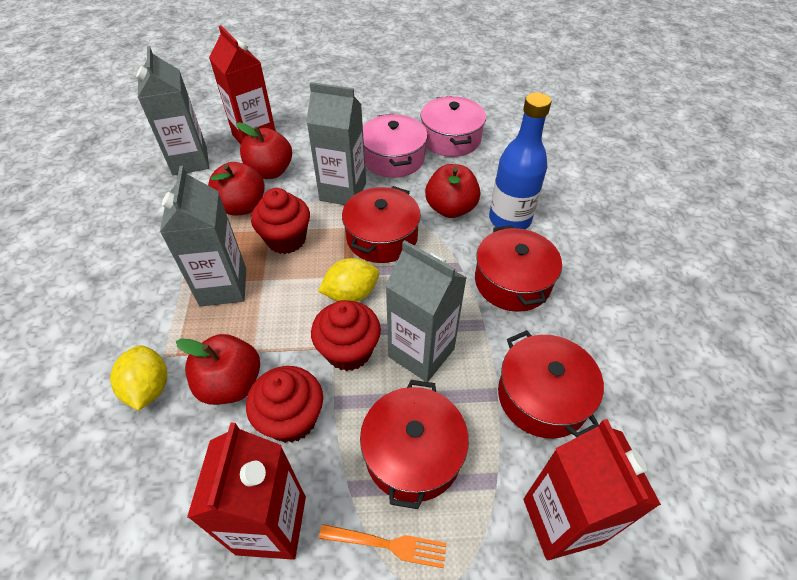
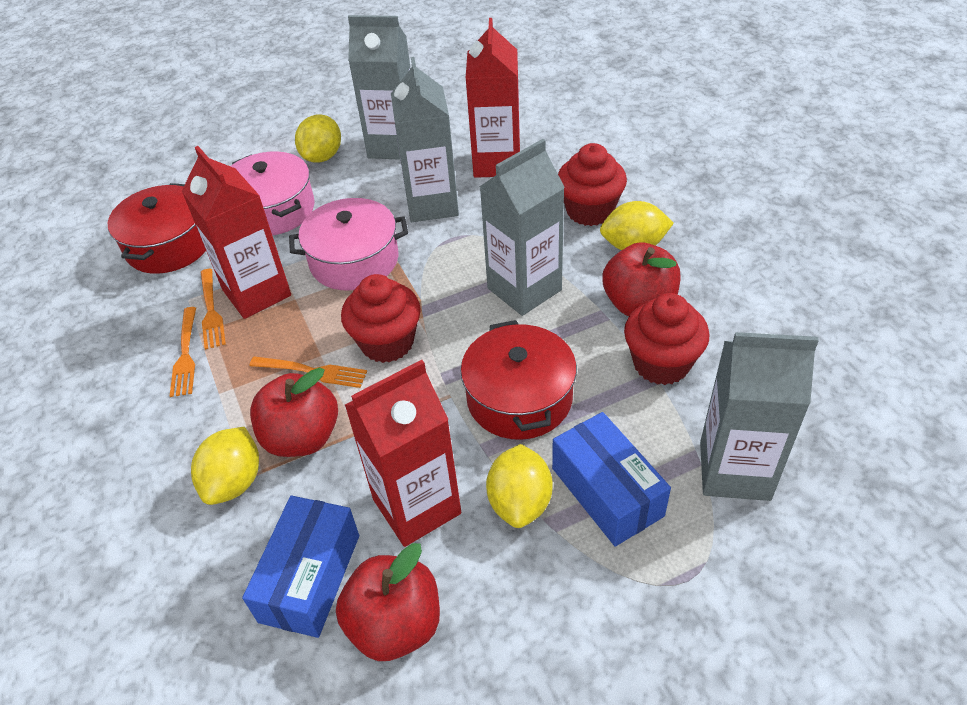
blue bottle: 1 -> 0
blue box: 0 -> 2
orange fork: 1 -> 3
red apple: 4 -> 3
red pot: 4 -> 2
yellow lemon: 2 -> 4

